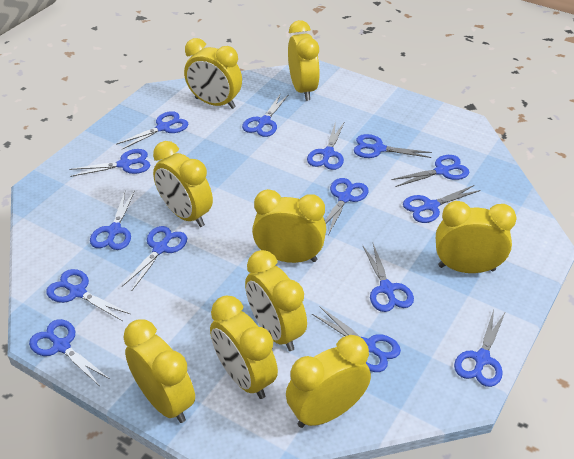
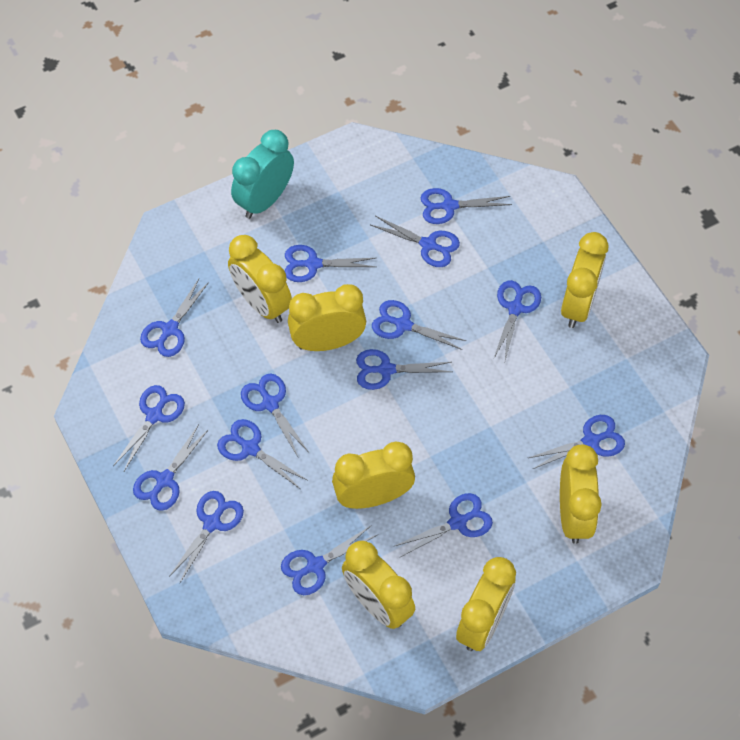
turquoise clock: 0 -> 1
yellow clock: 9 -> 7

